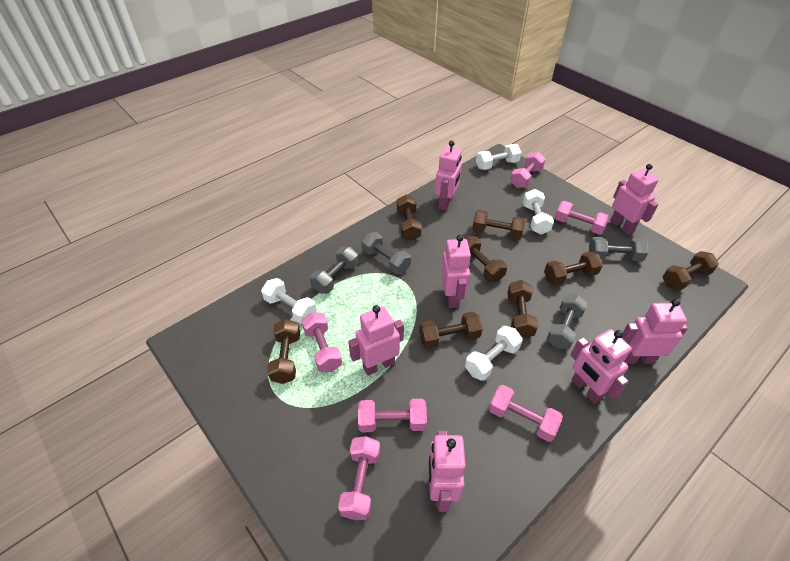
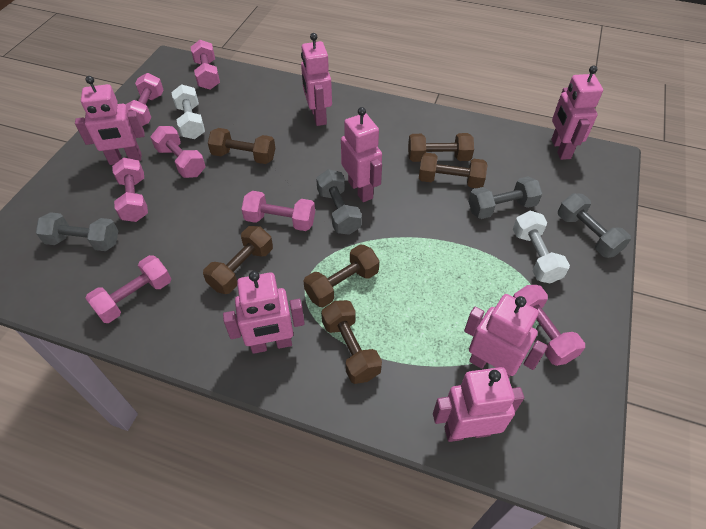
brown dumbbell: 8 -> 6
pink dumbbell: 6 -> 7
white dumbbell: 4 -> 2

